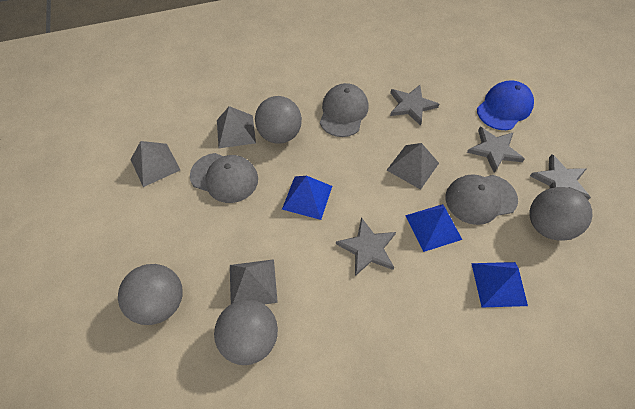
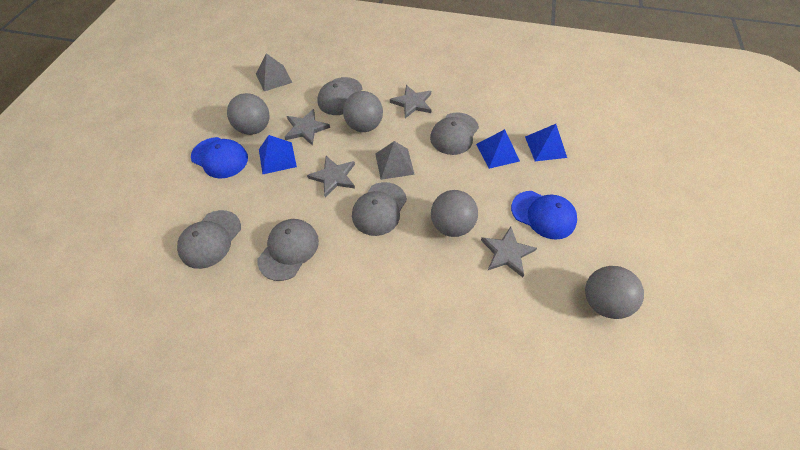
blue cap: 1 -> 2
grey cap: 3 -> 5
grey pyramid: 4 -> 2

